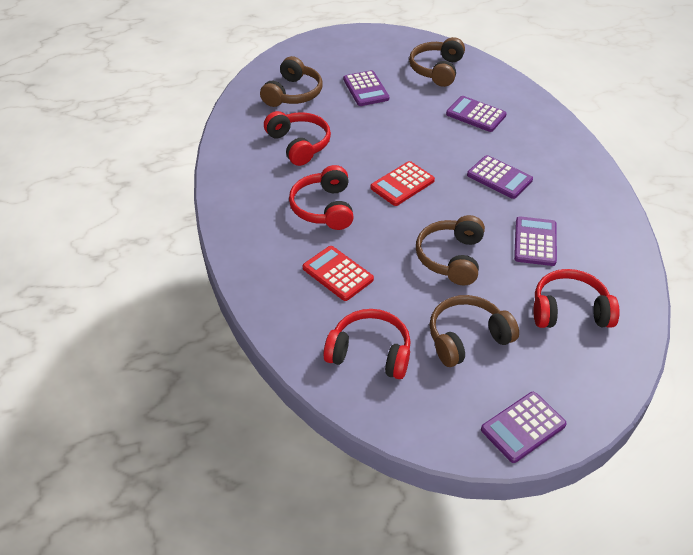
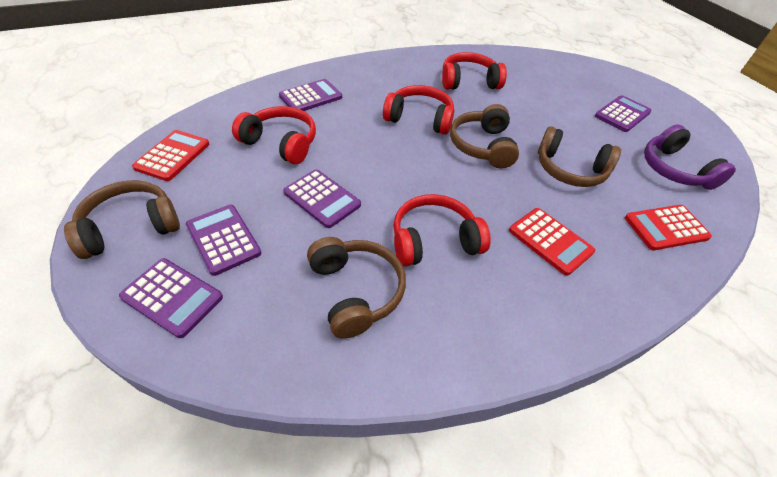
purple headphones: 0 -> 1
red calculator: 2 -> 3

